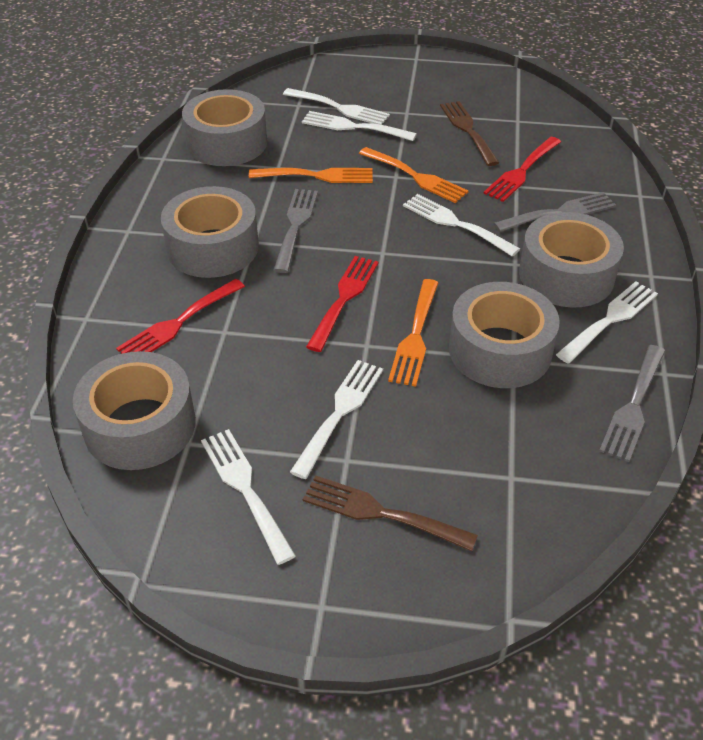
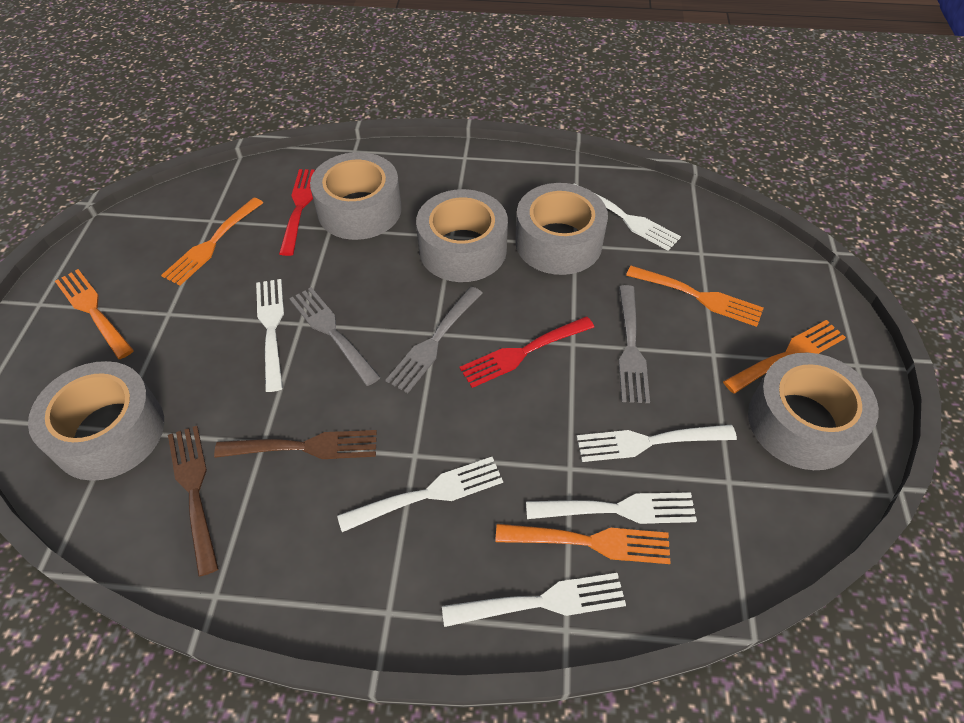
orange fork: 3 -> 5
red fork: 3 -> 2

